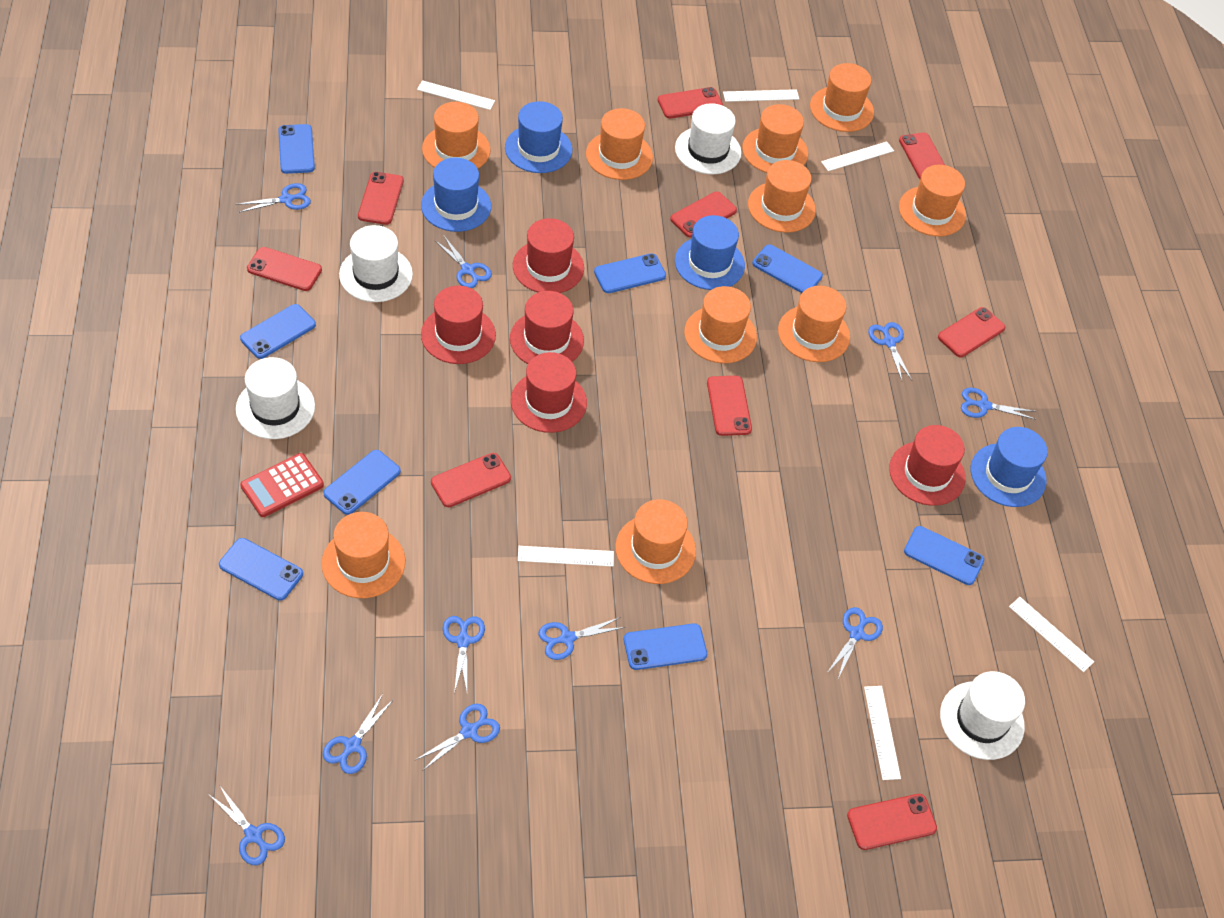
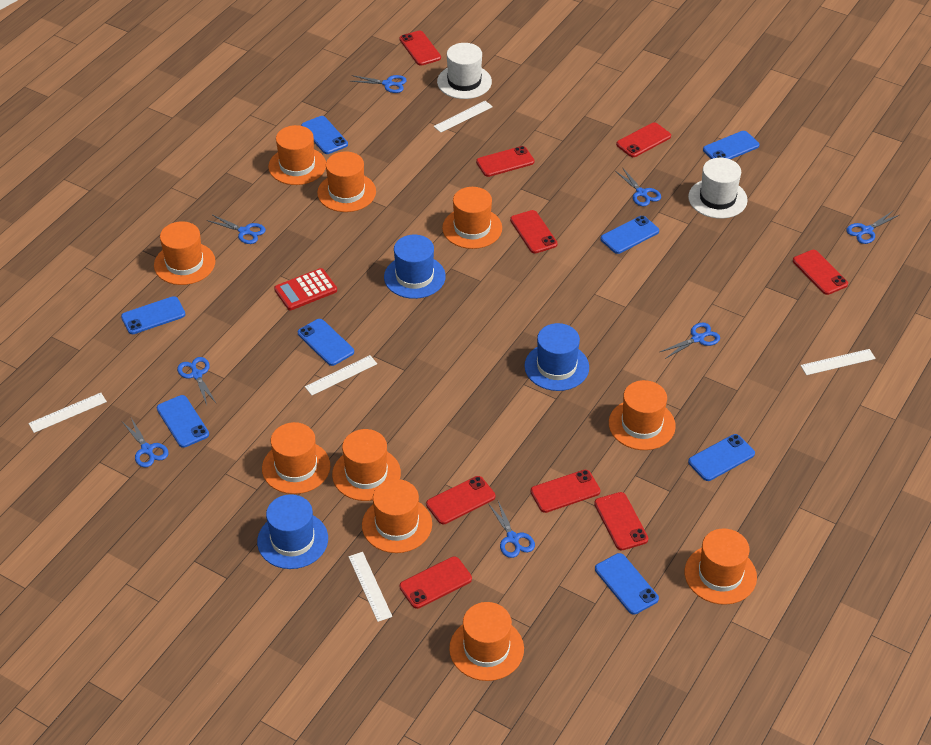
blue hat: 4 -> 3
blue scissors: 10 -> 8
red hat: 5 -> 0
white hat: 4 -> 2
white ruler: 6 -> 5

